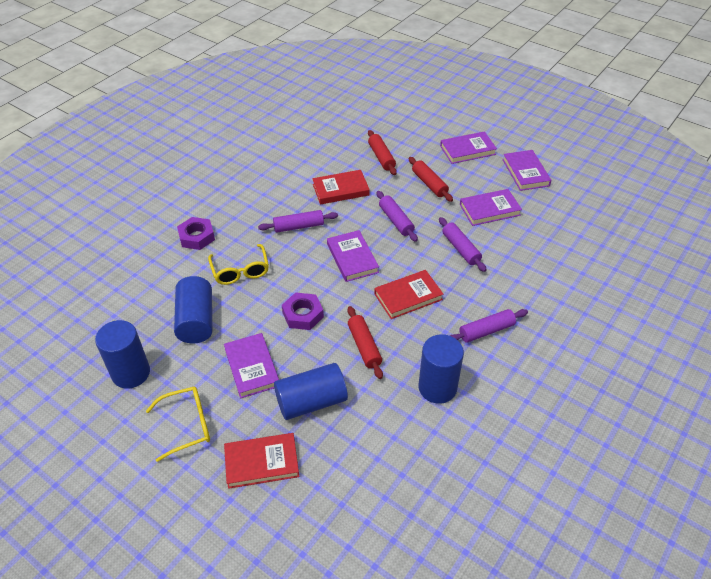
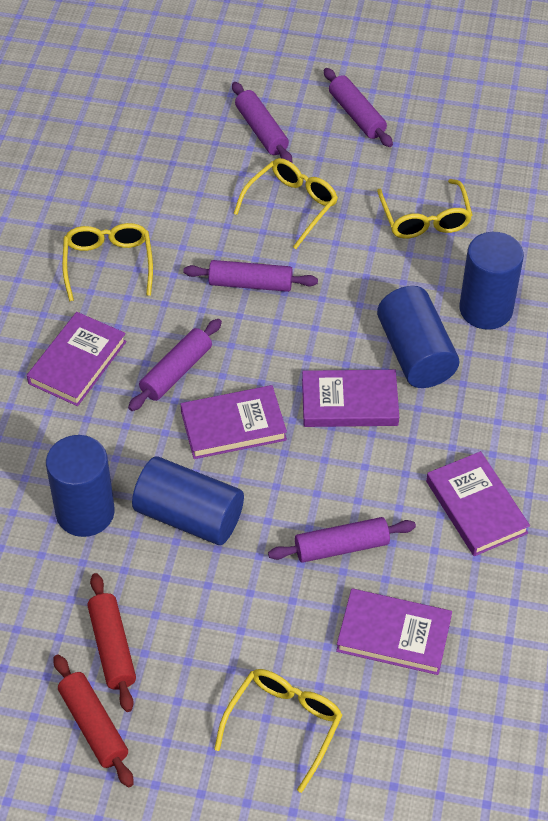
purple nut: 2 -> 0
purple rolling pin: 4 -> 5
red book: 3 -> 0
red rolling pin: 3 -> 2
yellow glasses: 2 -> 4

